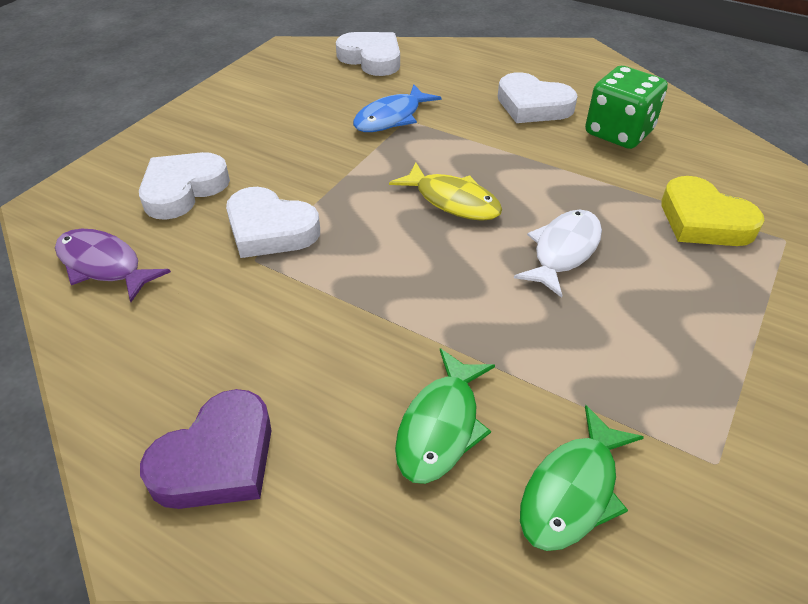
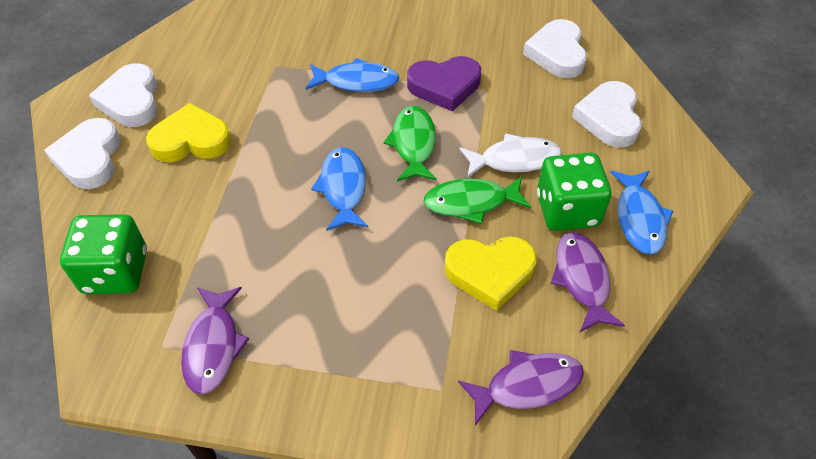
blue fish: 1 -> 3
green dice: 1 -> 2
purple fish: 1 -> 3
yellow fish: 1 -> 0
yellow heart: 1 -> 2

